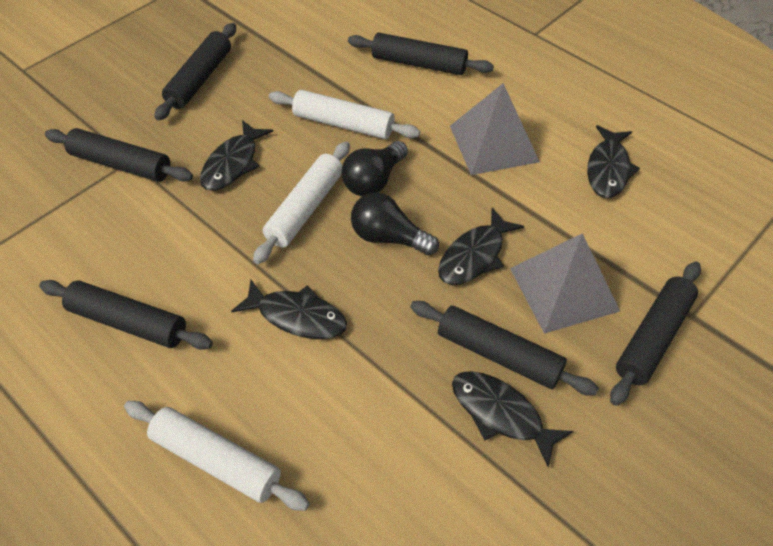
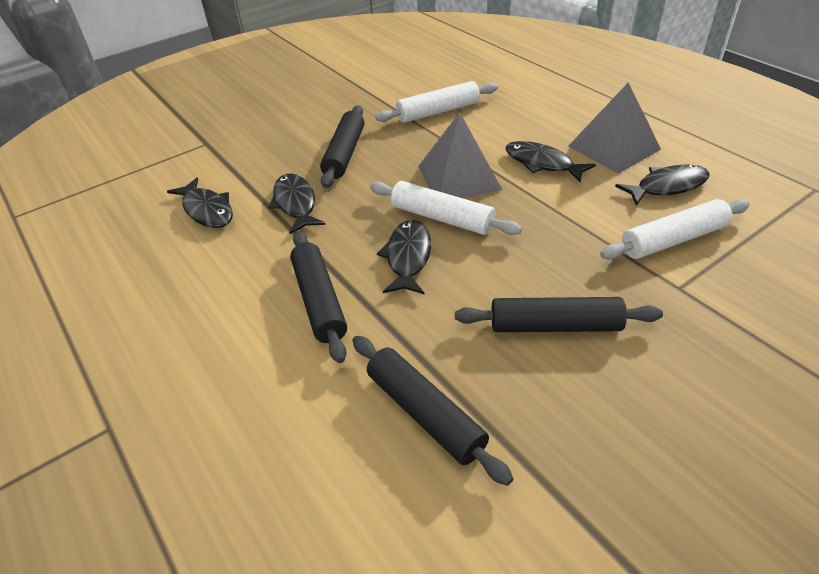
black light bulb: 2 -> 0
black rolling pin: 6 -> 4

